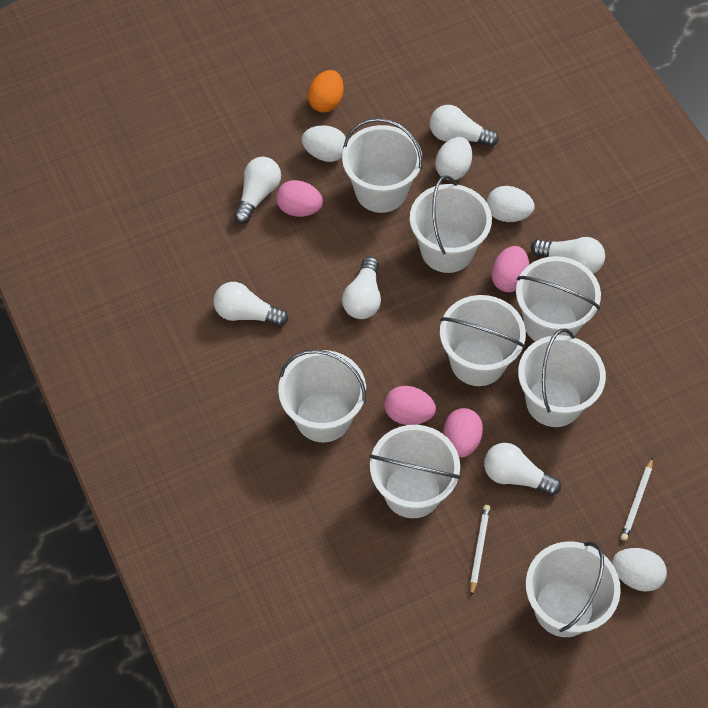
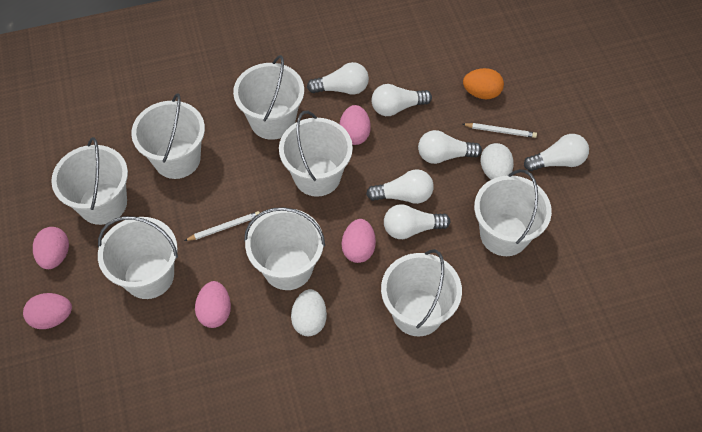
pink egg: 4 -> 5
white egg: 4 -> 2

